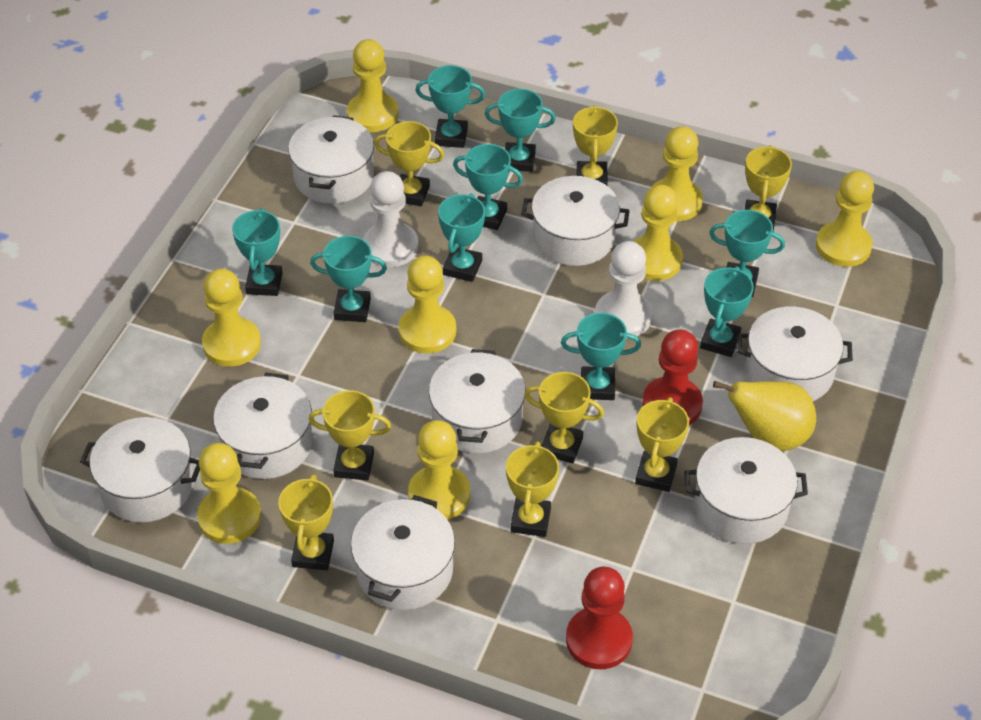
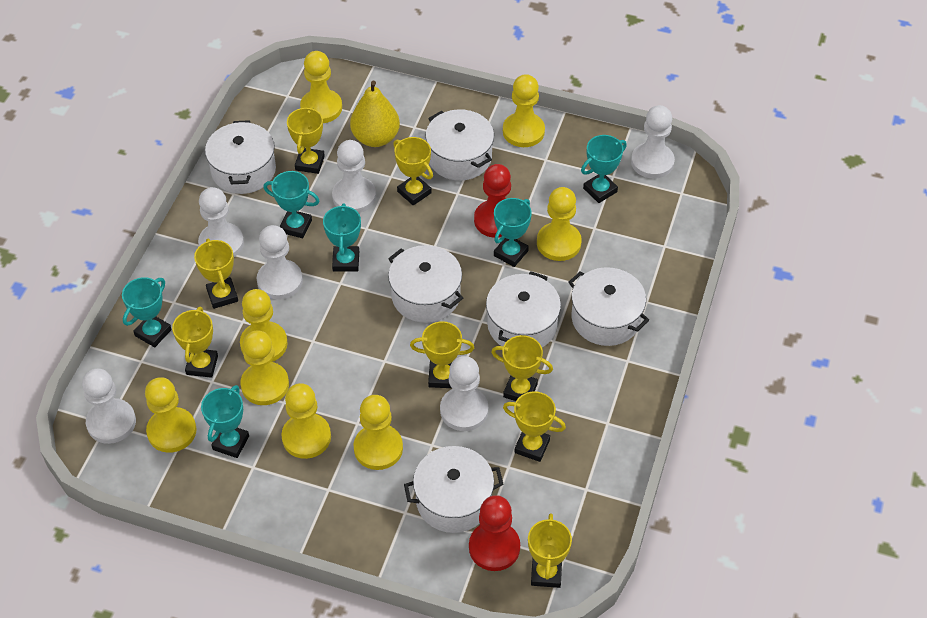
turquoise trophy: 9 -> 6
white pawn: 2 -> 6
white pot: 8 -> 6

